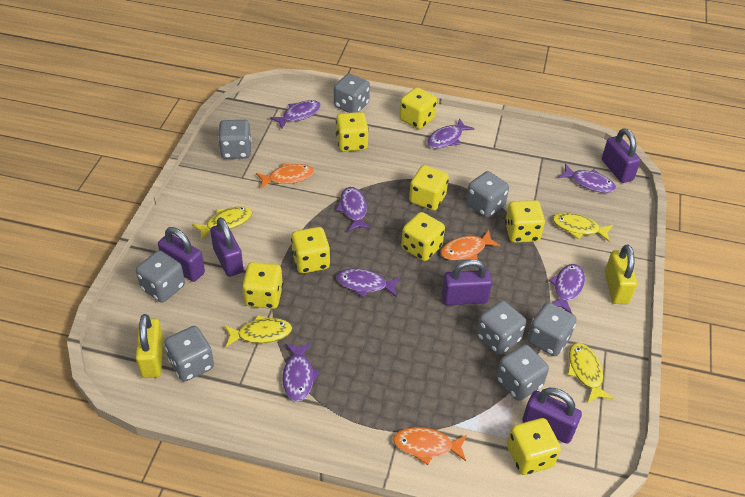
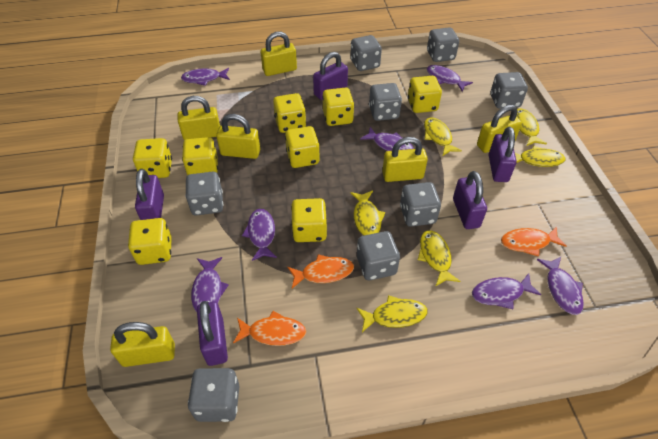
yellow fish: 4 -> 6
yellow padlock: 2 -> 6

